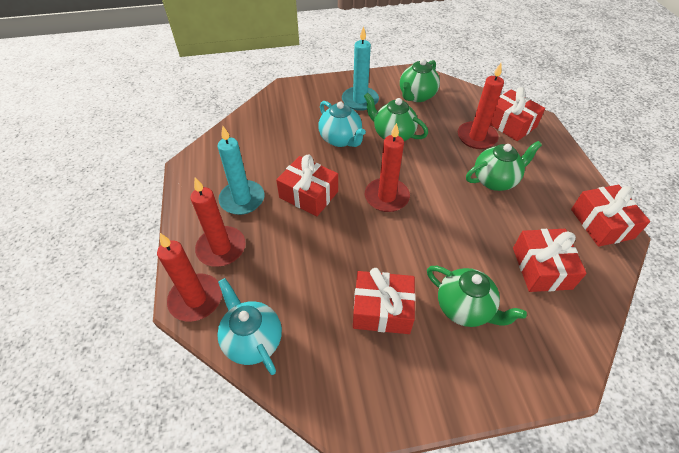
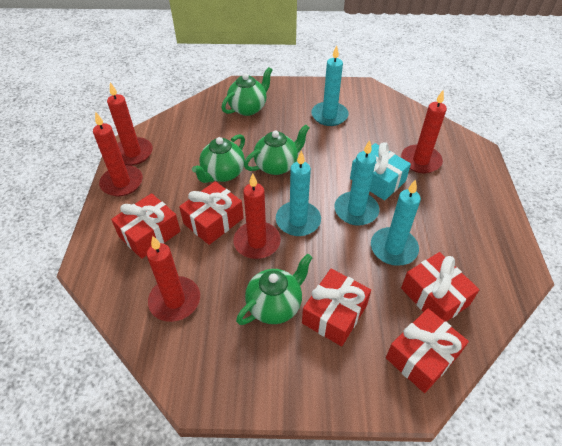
red candle: 4 -> 5
turquoise candle: 2 -> 4
turquoise gift: 0 -> 1
turquoise teapot: 2 -> 0

